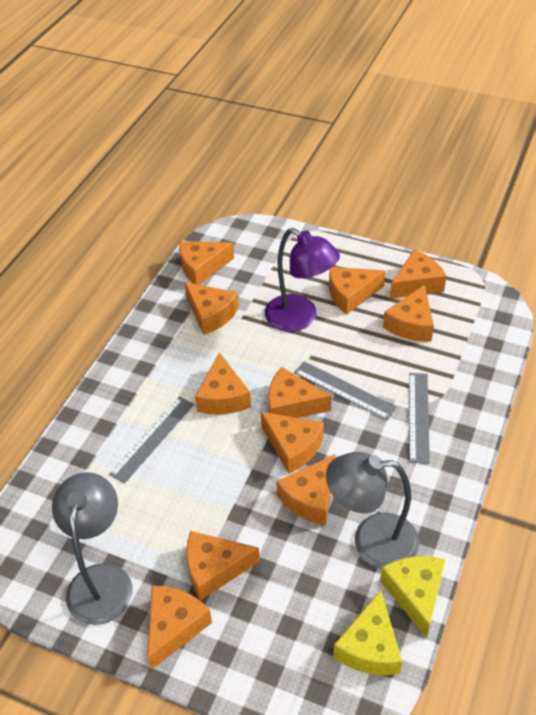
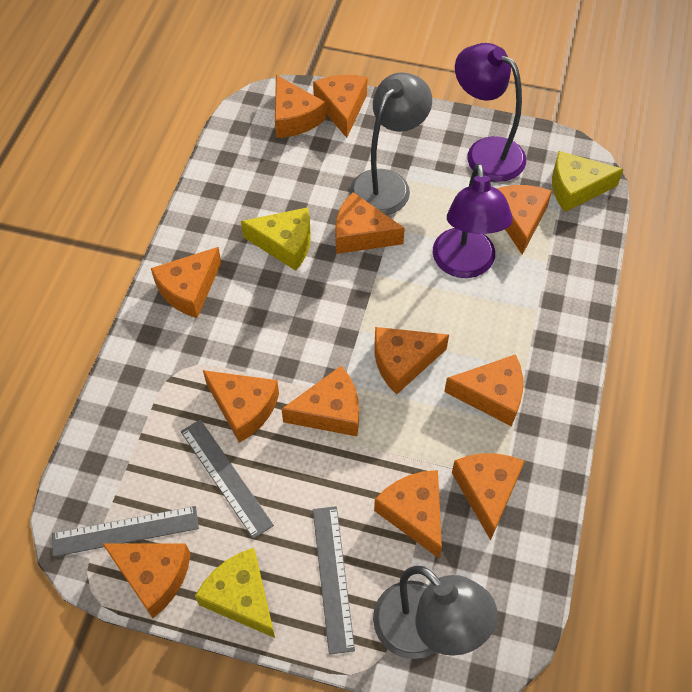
orange cheese: 11 -> 12
purple lamp: 1 -> 2
yellow cheese: 2 -> 3

